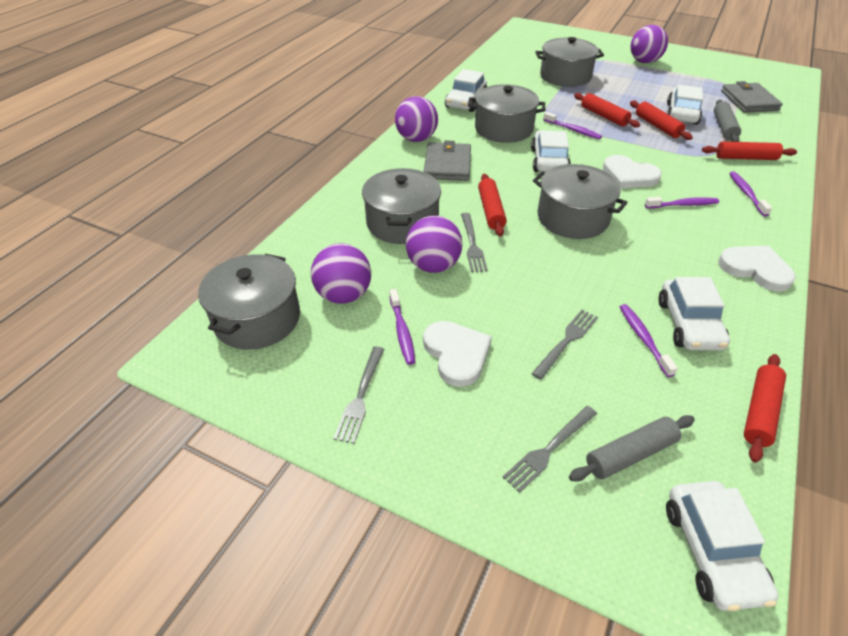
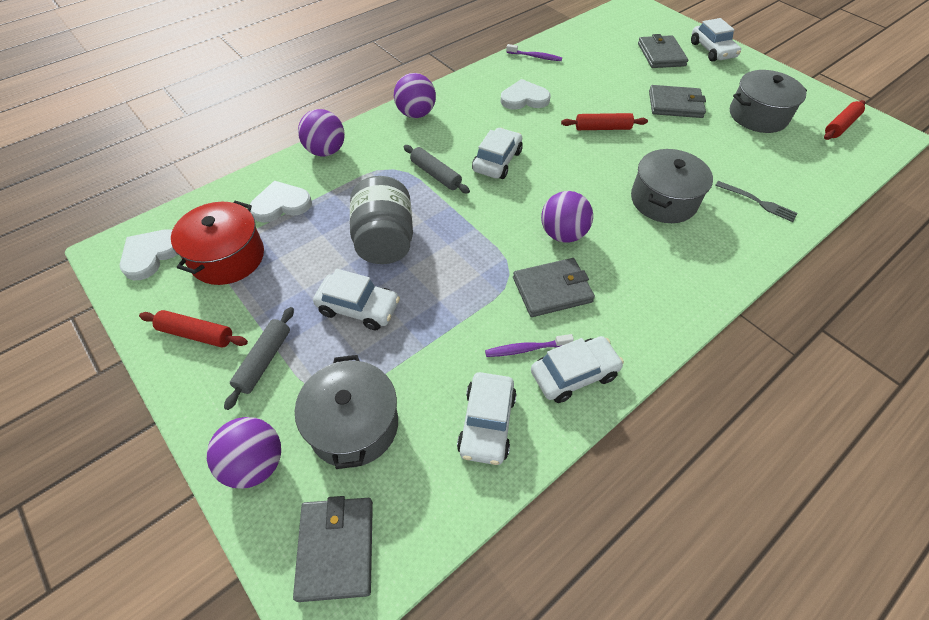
grey fork: 4 -> 1
grey jar: 0 -> 1
grey pot: 5 -> 3
grey wallet: 2 -> 4
purple toothbrush: 5 -> 2
red pot: 0 -> 1
red rolling pin: 5 -> 3

